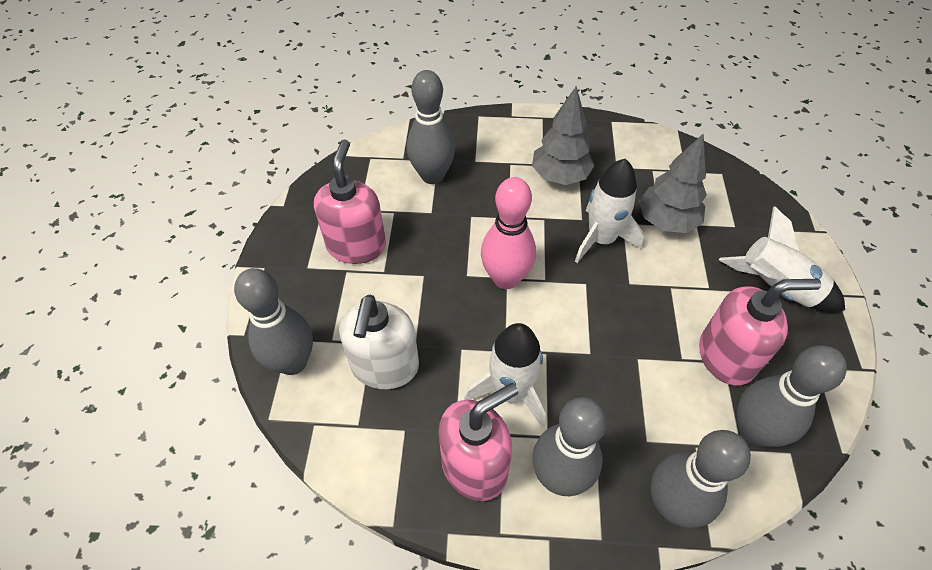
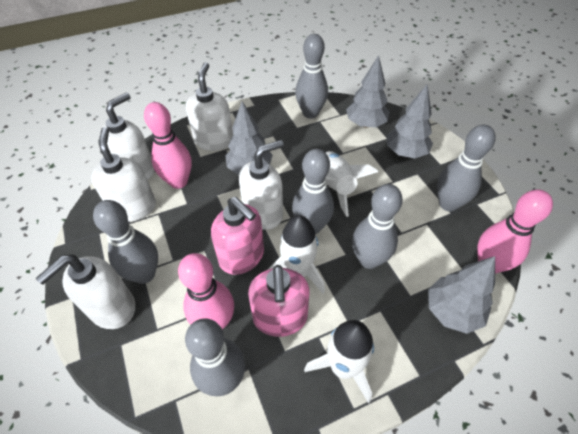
grey bowling pin: 5 -> 6
grey tree: 2 -> 4
pink bowling pin: 1 -> 3
pink soap dispenser: 3 -> 2
white soap dispenser: 1 -> 5

